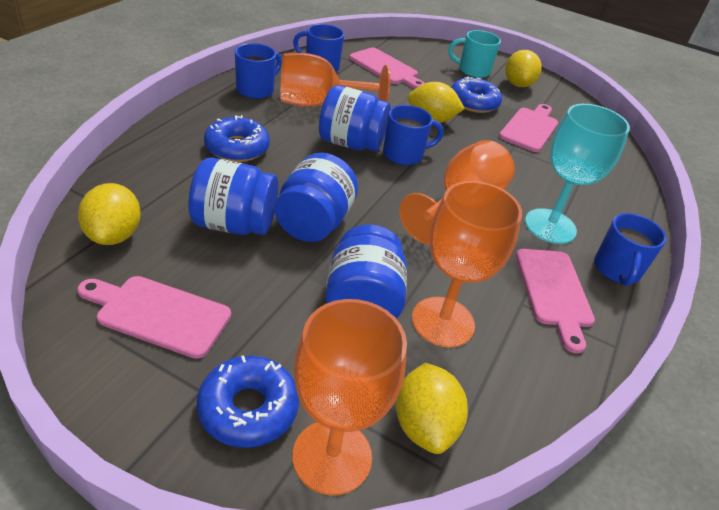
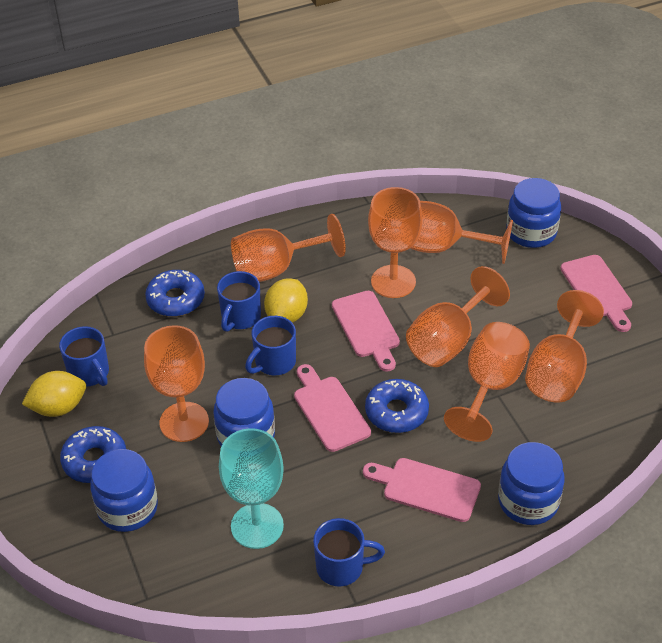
orange goblet: 4 -> 7
turquoise mug: 1 -> 0
yellow lemon: 4 -> 2

